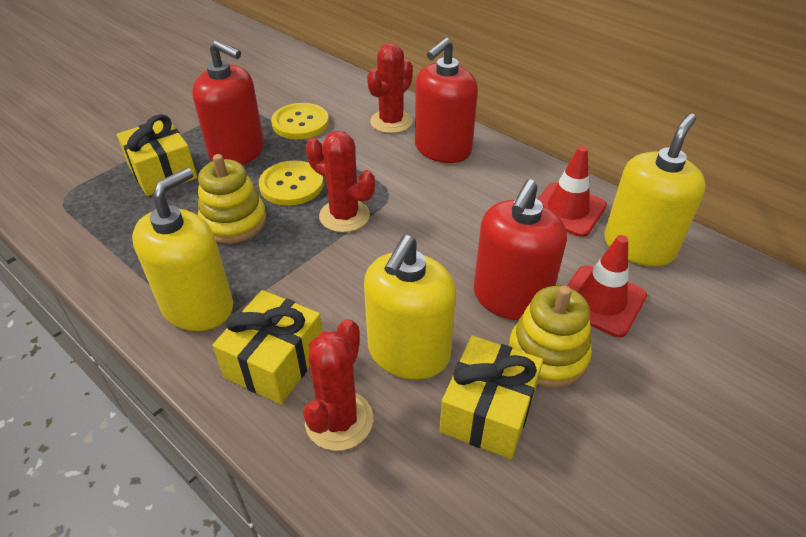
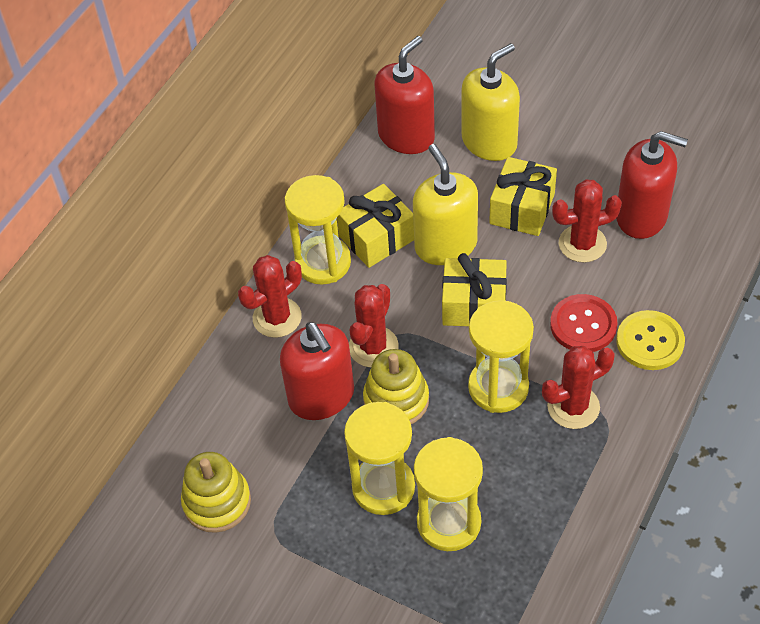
red button: 0 -> 1
red cactus: 3 -> 4
red traffic cone: 2 -> 0
yellow button: 2 -> 1
yellow hourglass: 0 -> 4
yellow soap dispenser: 3 -> 2

